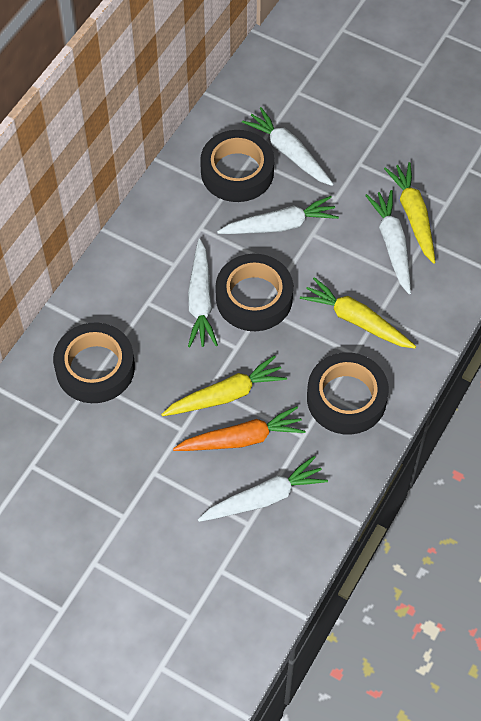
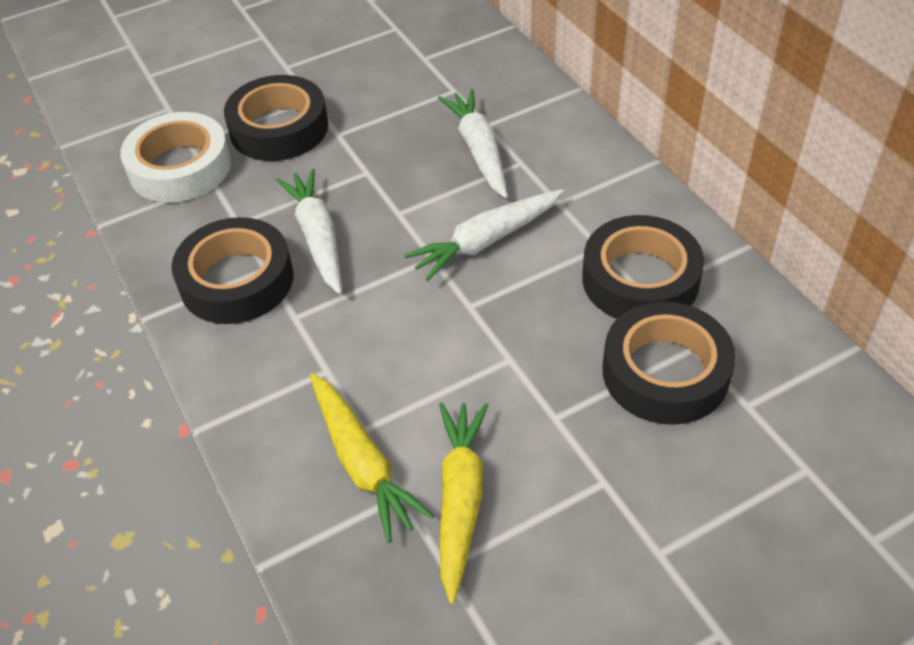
orange carrot: 1 -> 0
white carrot: 5 -> 3
white tape: 0 -> 1
yellow carrot: 3 -> 2

